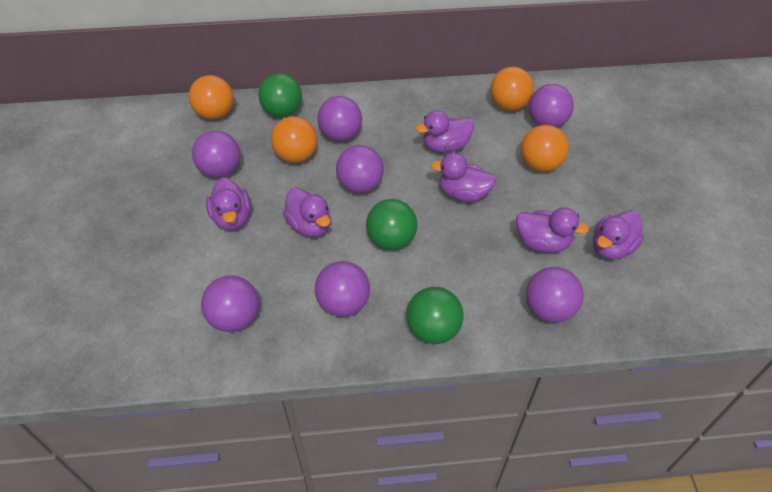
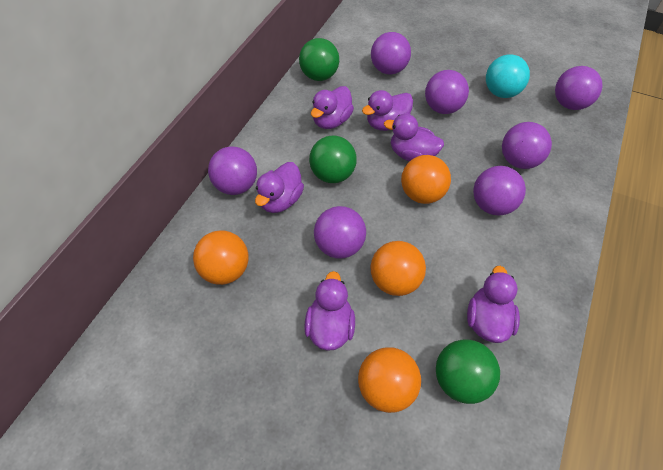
turquoise ball: 0 -> 1

